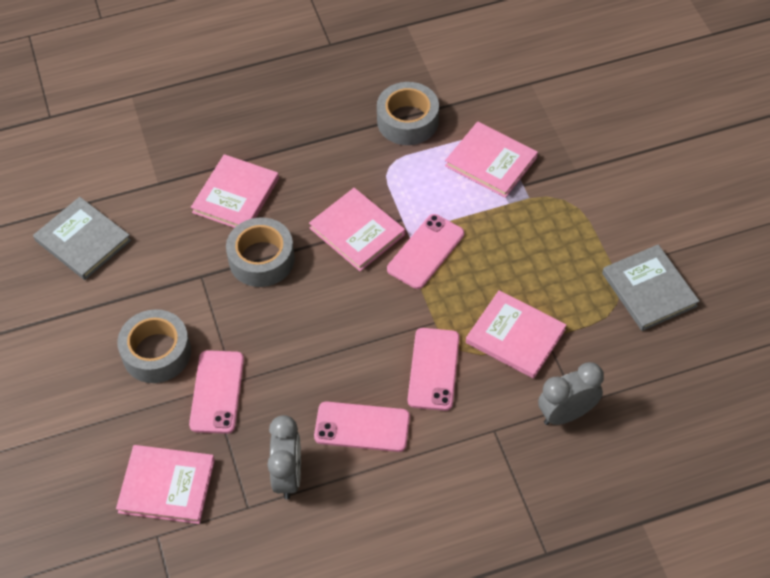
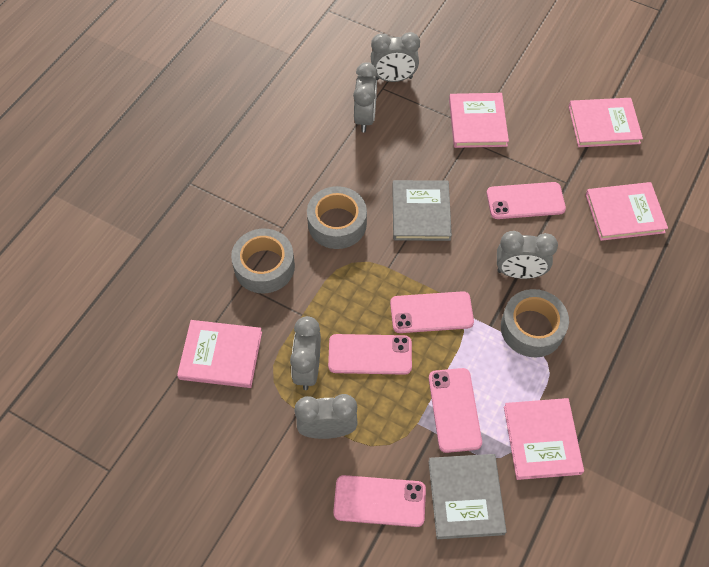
grey clock: 2 -> 5
pink phone: 4 -> 5

